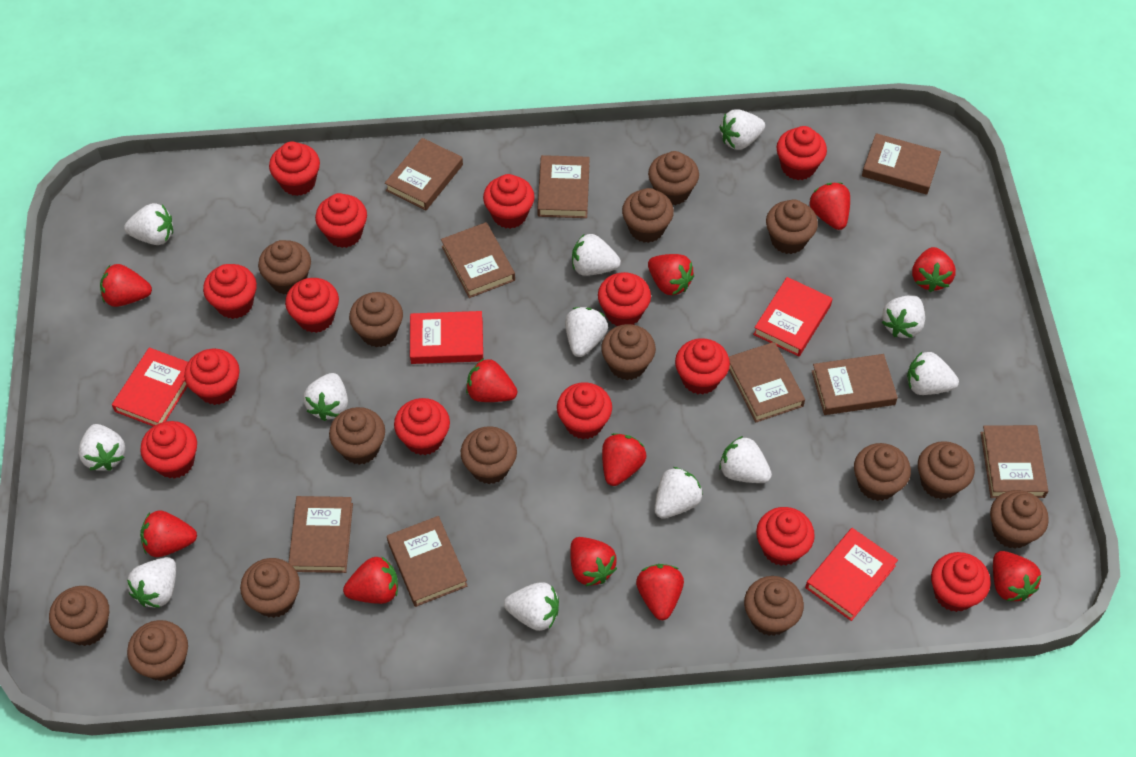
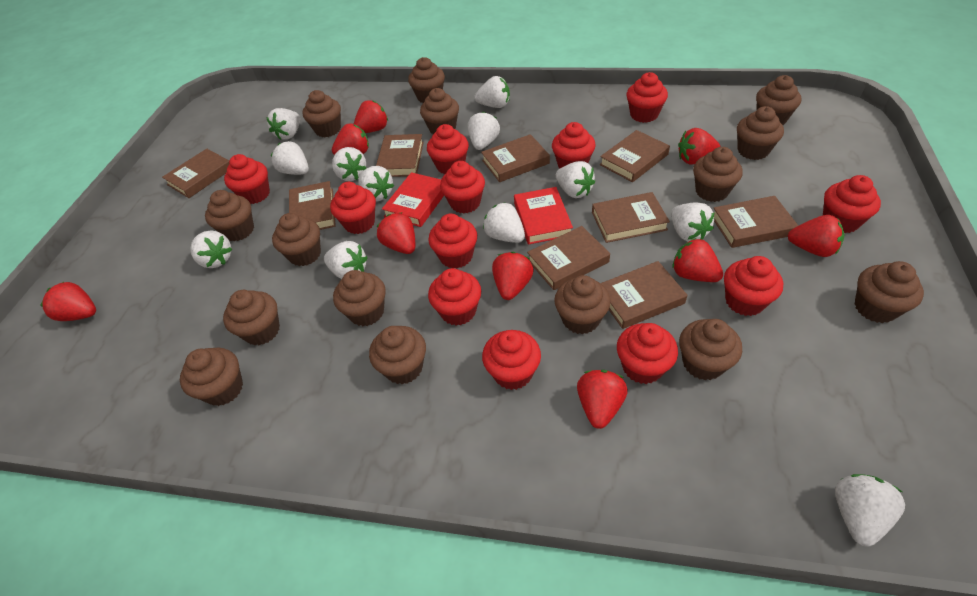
red book: 4 -> 2
red cupcake: 14 -> 12
red strawberry: 11 -> 9

